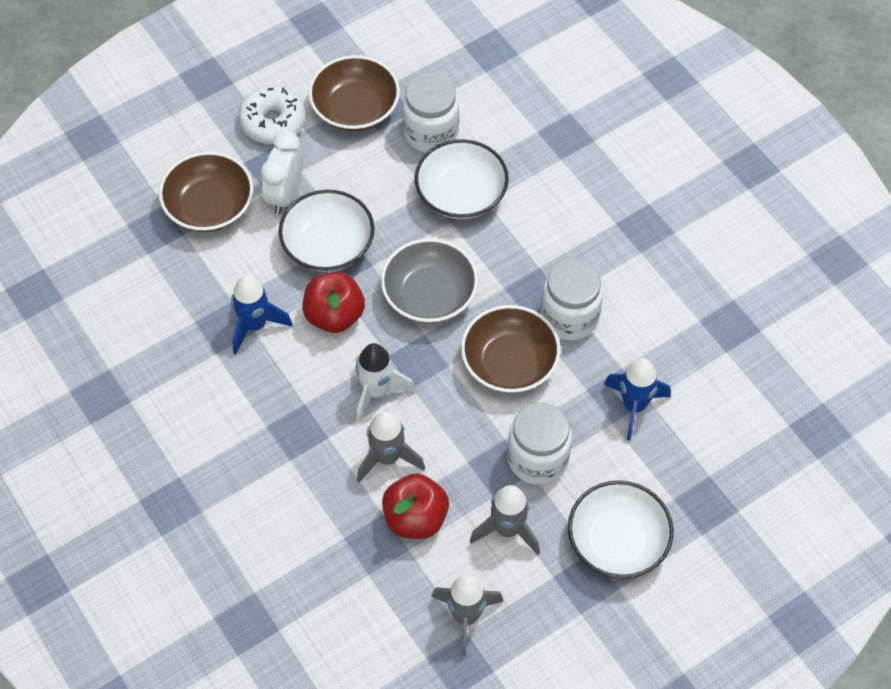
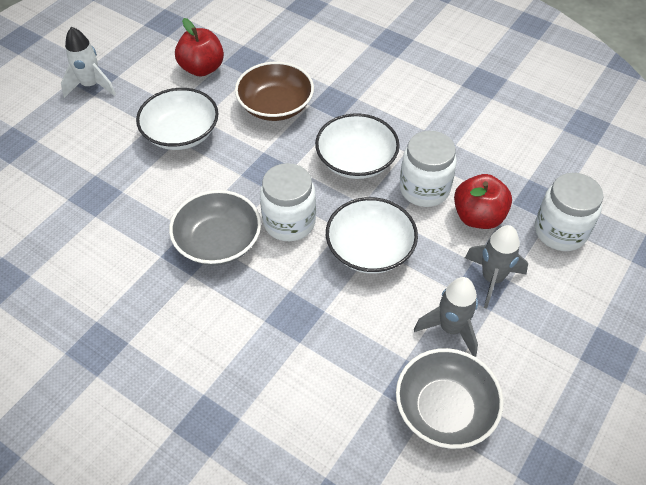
blue rocket: 2 -> 0
brown bowl: 3 -> 1
grey bowl: 1 -> 2
grey rocket: 3 -> 2
white clock: 1 -> 0
white donut: 1 -> 0

